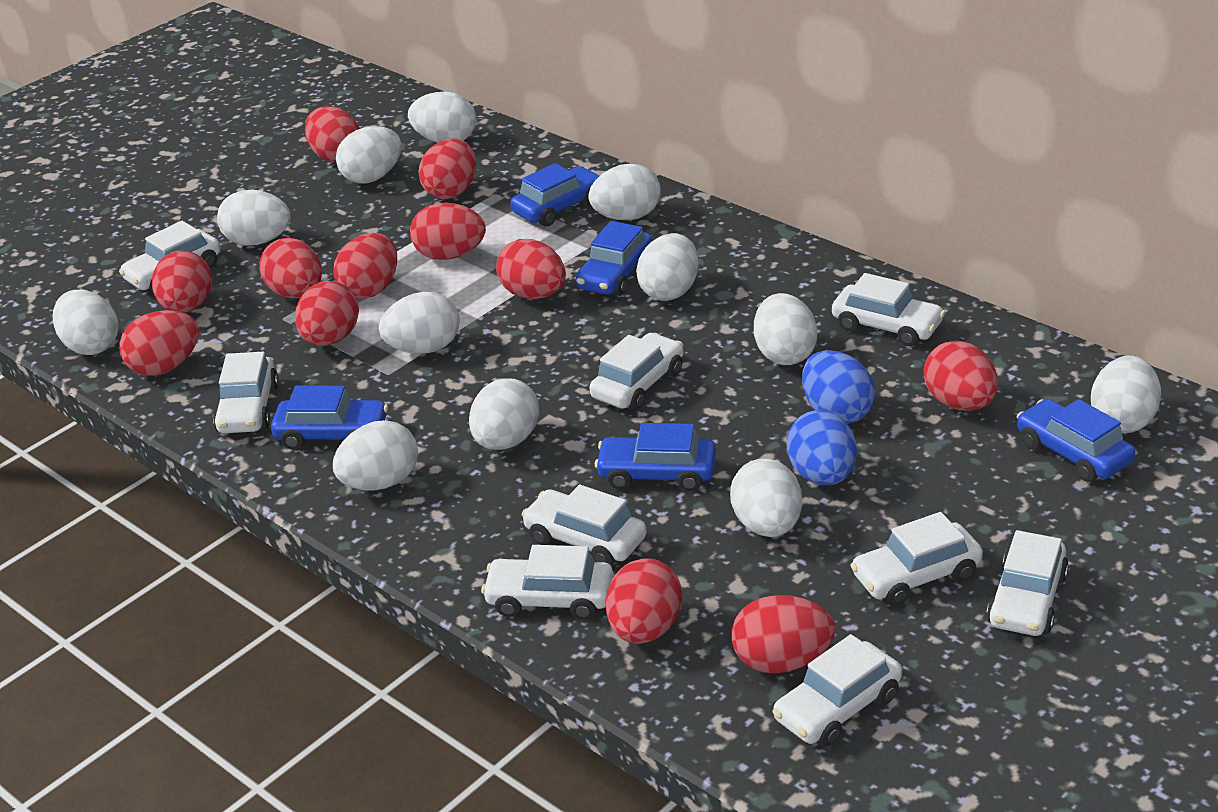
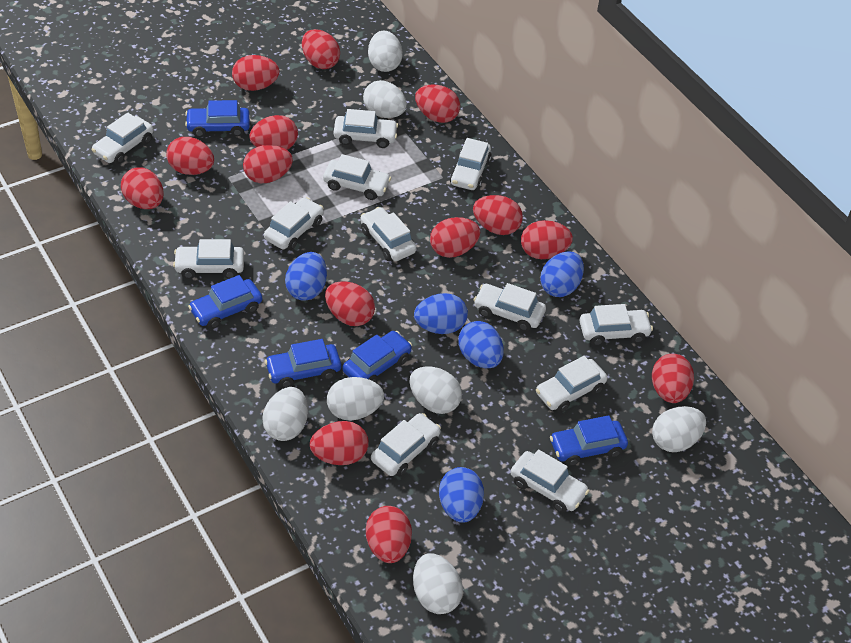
blue egg: 2 -> 5
red egg: 12 -> 14
white car: 9 -> 12
white egg: 12 -> 7

